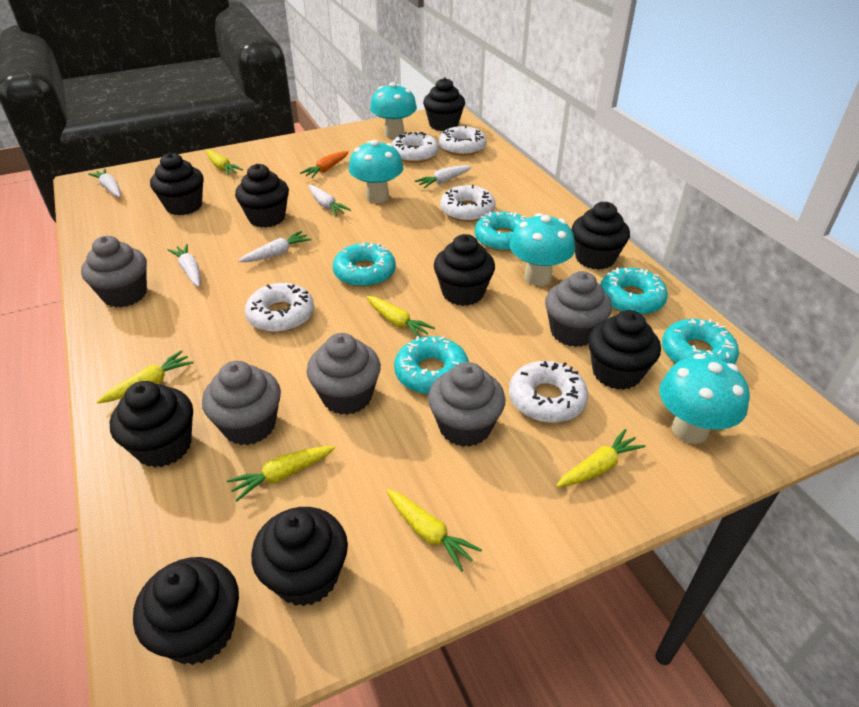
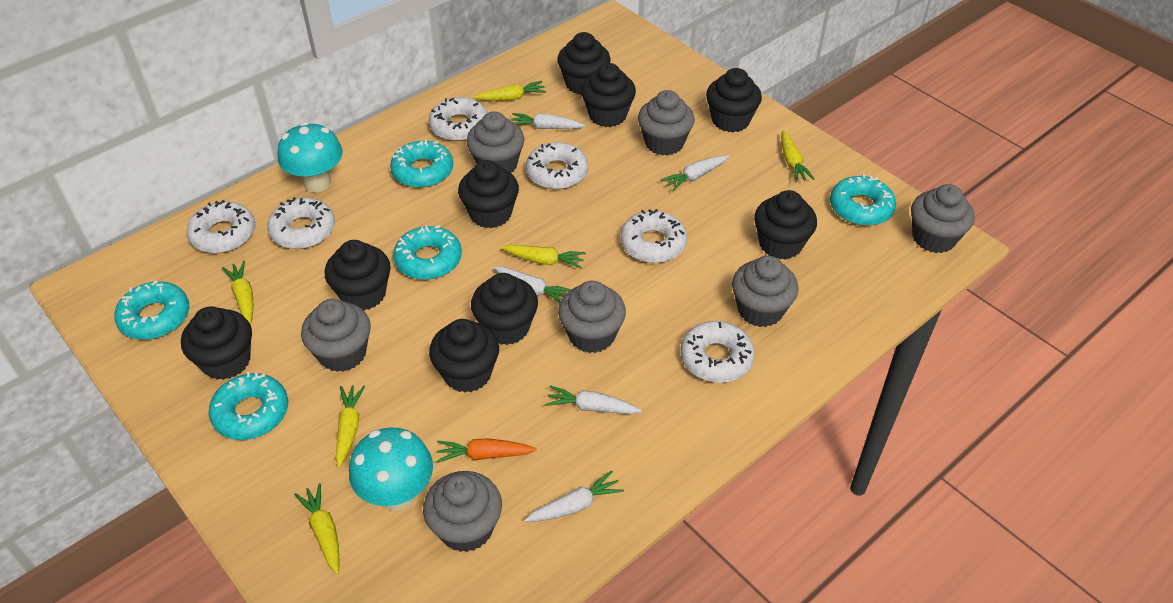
grey cupcake: 5 -> 7
turquoise mushroom: 4 -> 2
white donut: 5 -> 6

